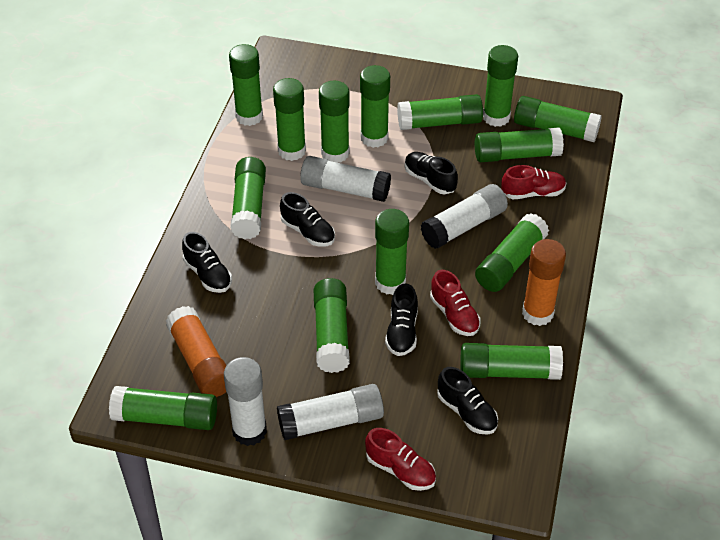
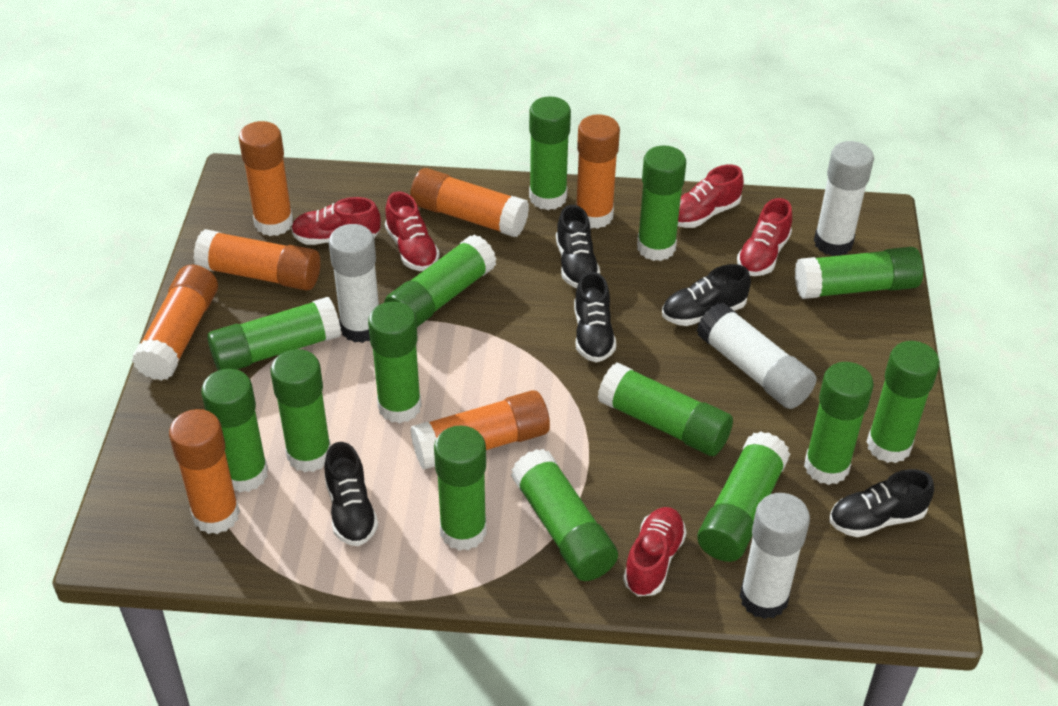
orange glue stick: 2 -> 7
red shoe: 3 -> 5

